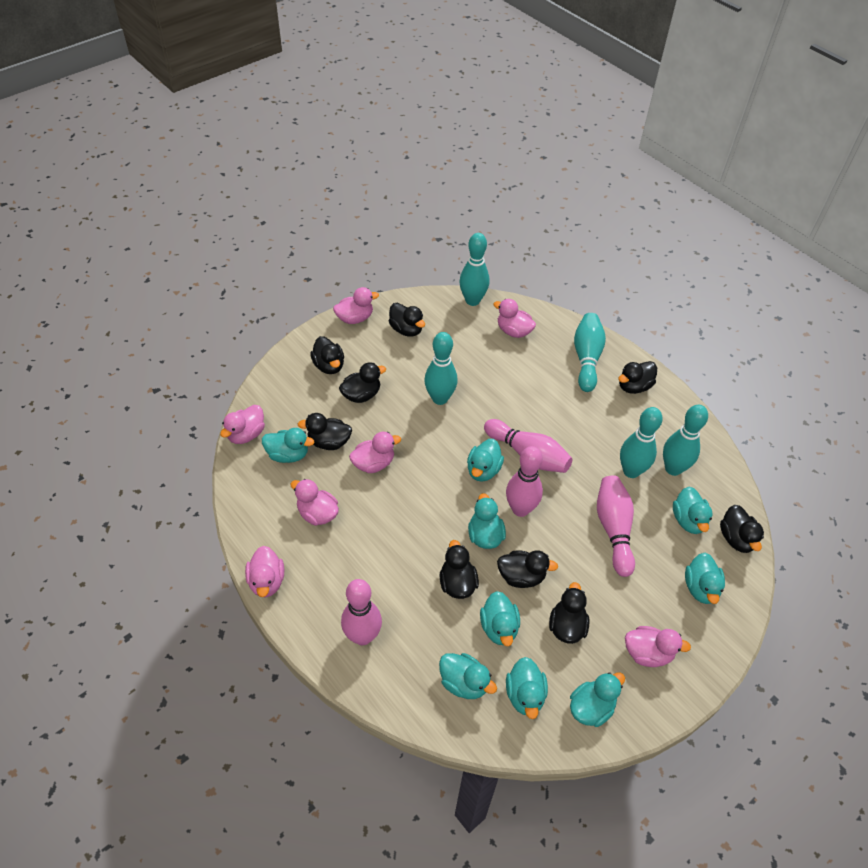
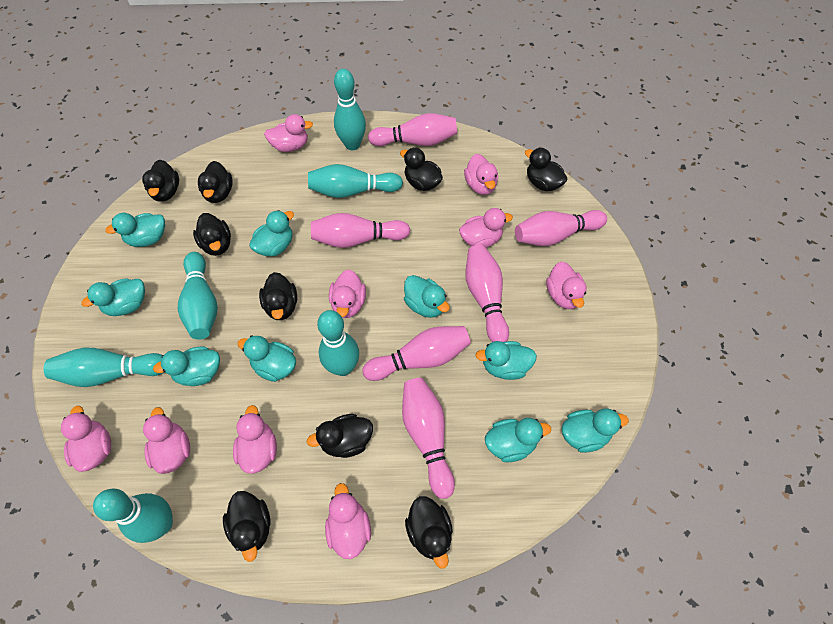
pink bowling pin: 4 -> 6
pink duck: 7 -> 9
turquoise bowling pin: 5 -> 6

